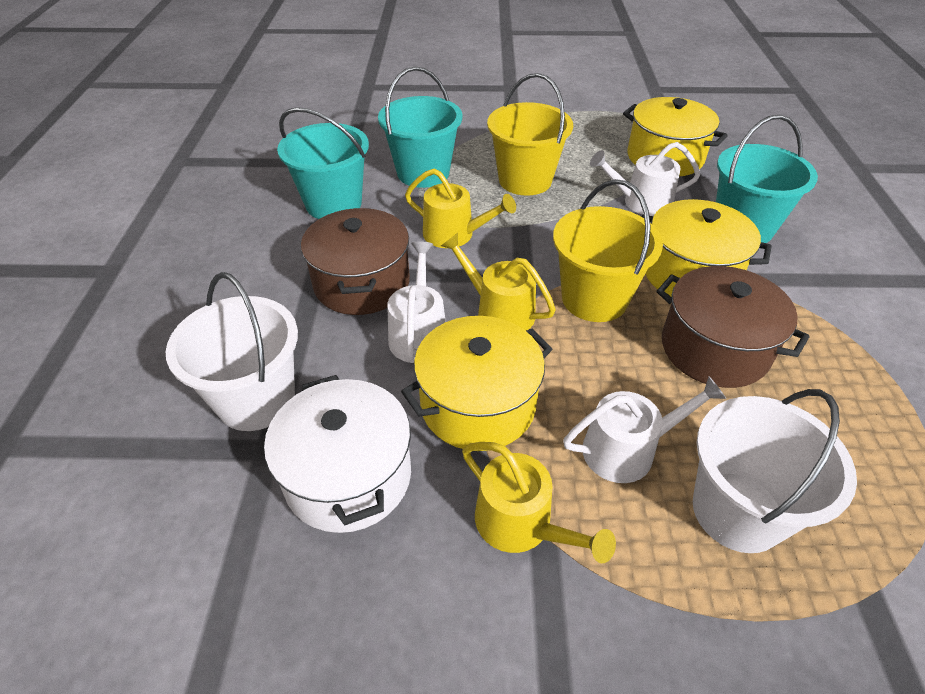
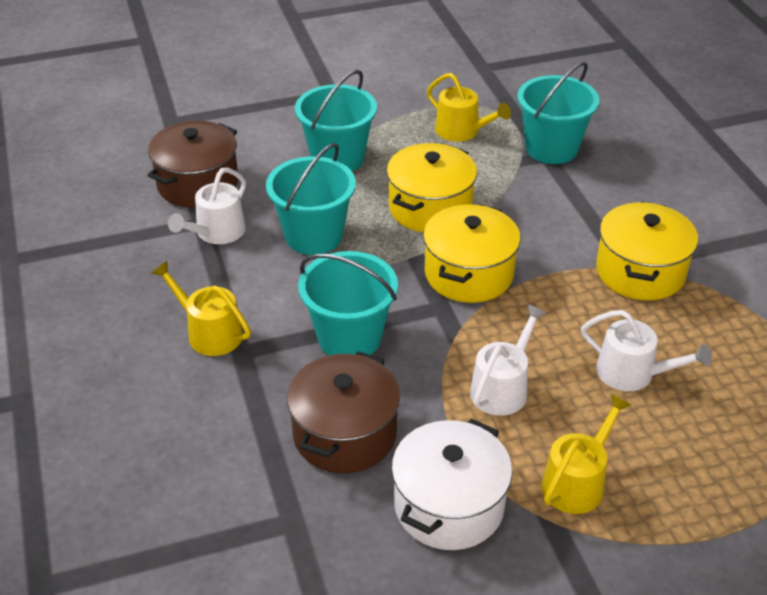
turquoise bucket: 3 -> 4
white bucket: 2 -> 0
yellow bucket: 2 -> 0

